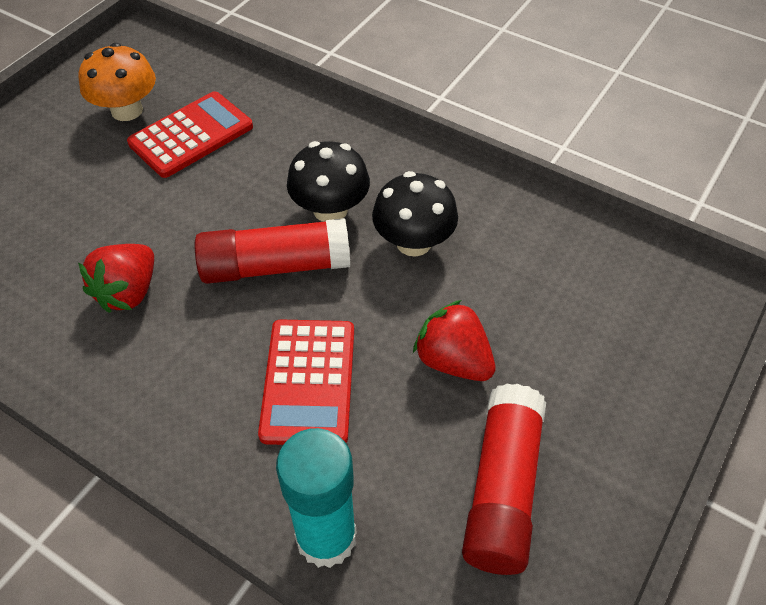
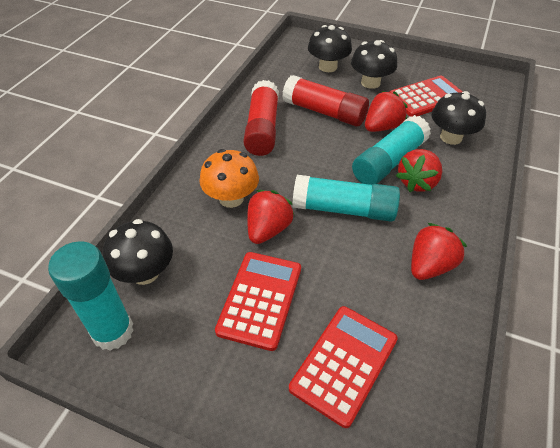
black mushroom: 2 -> 4
red calculator: 2 -> 3
red strawberry: 2 -> 4
turquoise glue stick: 1 -> 3

